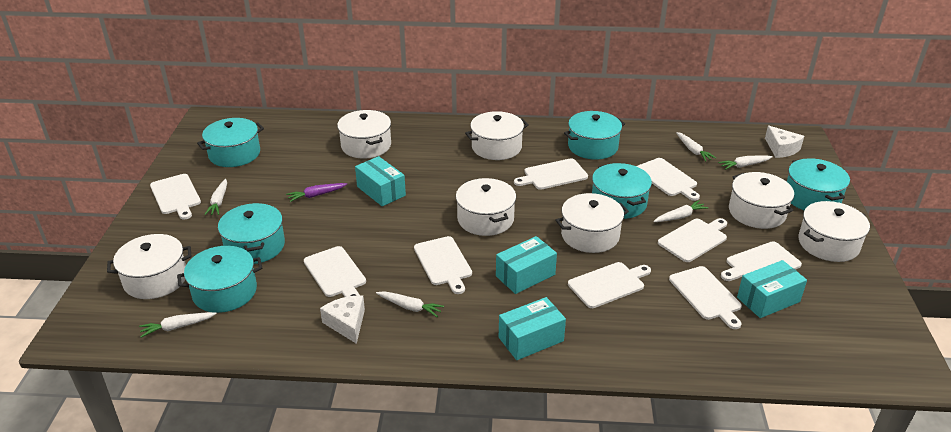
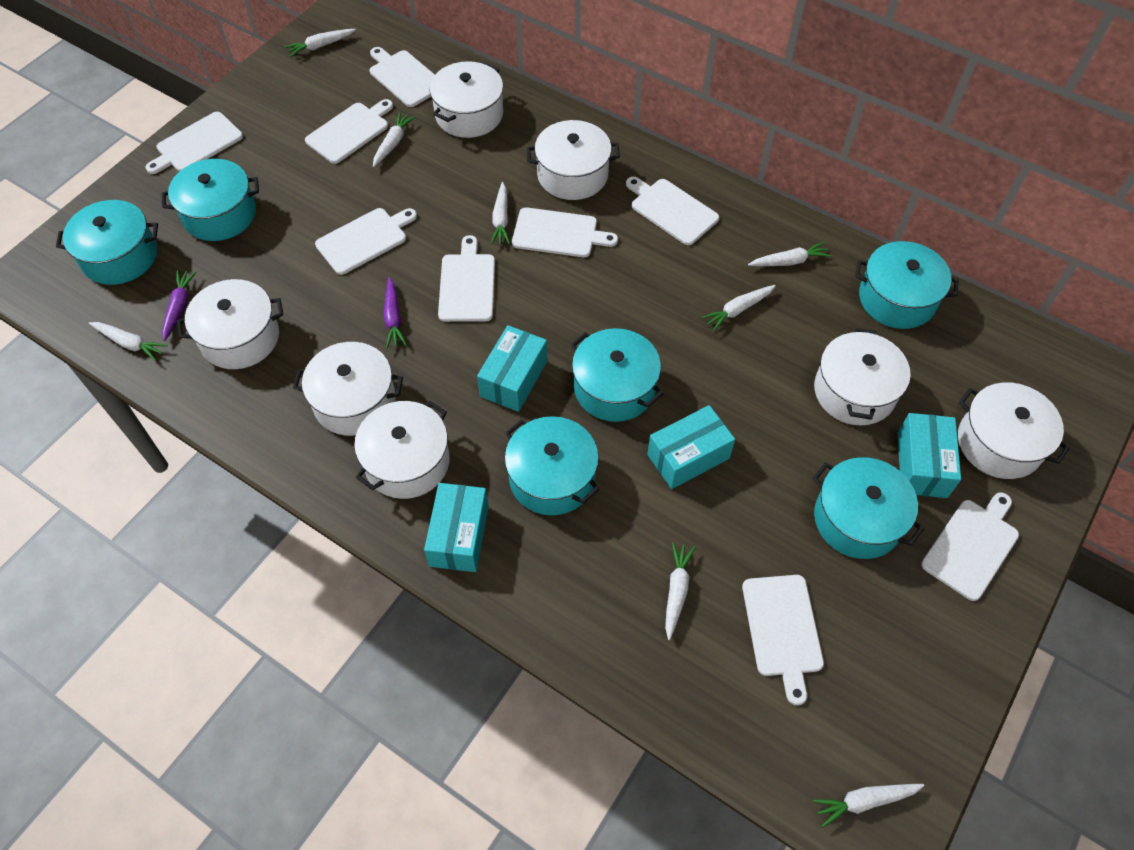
purple carrot: 1 -> 2
white carrot: 6 -> 8
white cheese: 2 -> 0

